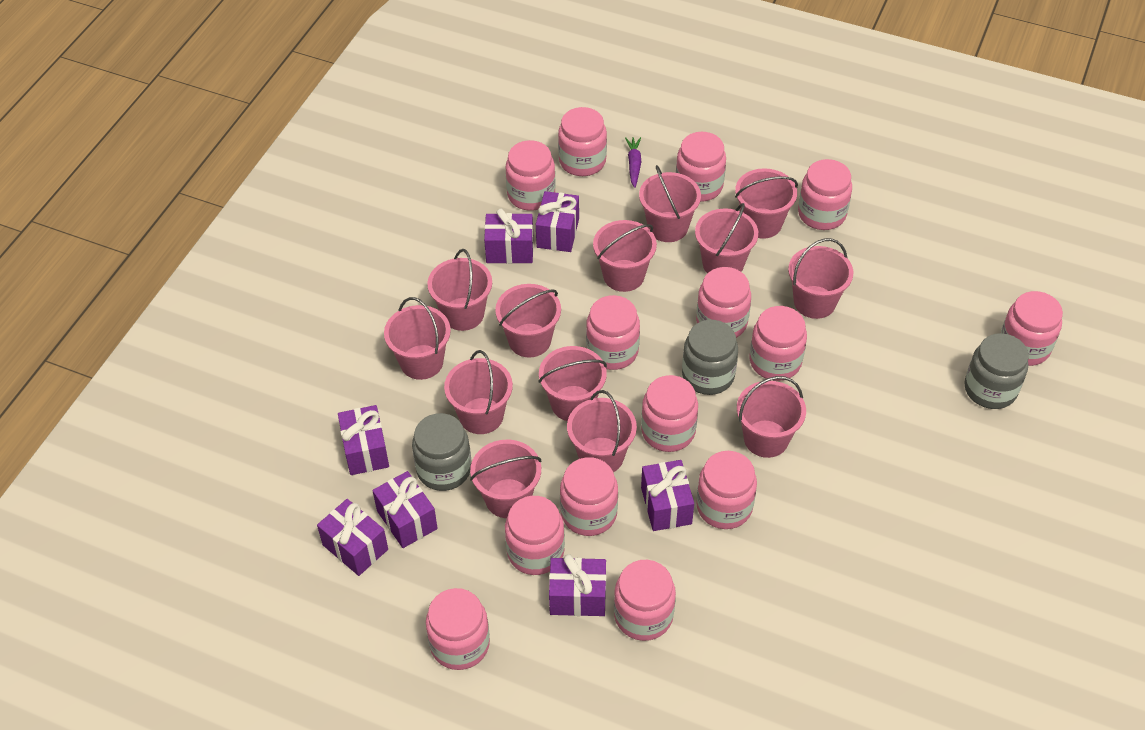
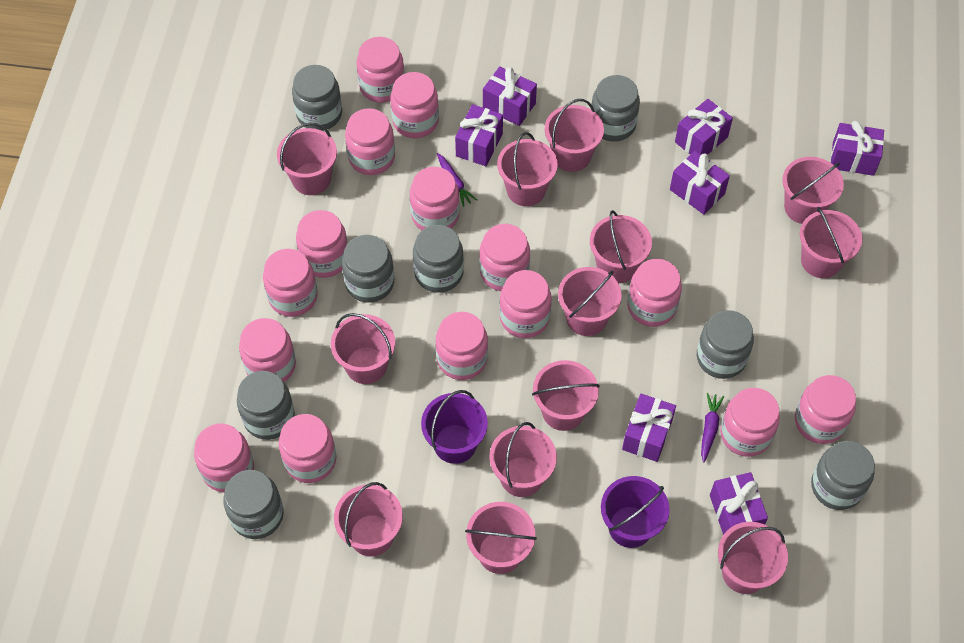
grey jar: 3 -> 8
pink jar: 14 -> 15
purple bucket: 0 -> 2
purple carrot: 1 -> 2

